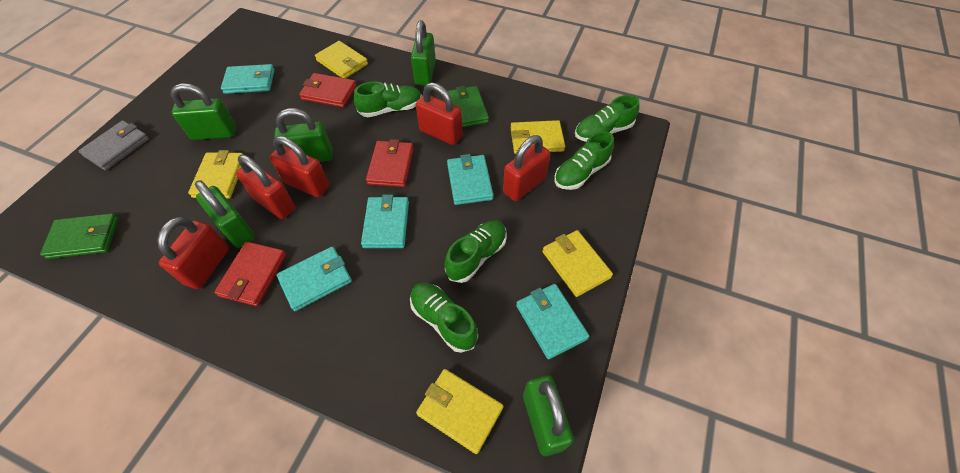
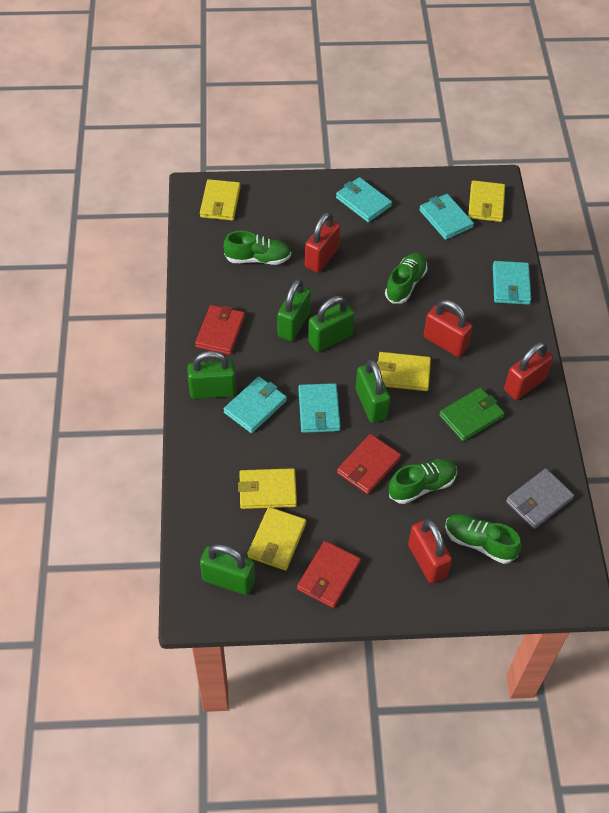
green shoe: 5 -> 4
green wallet: 2 -> 1
red padlock: 5 -> 4

